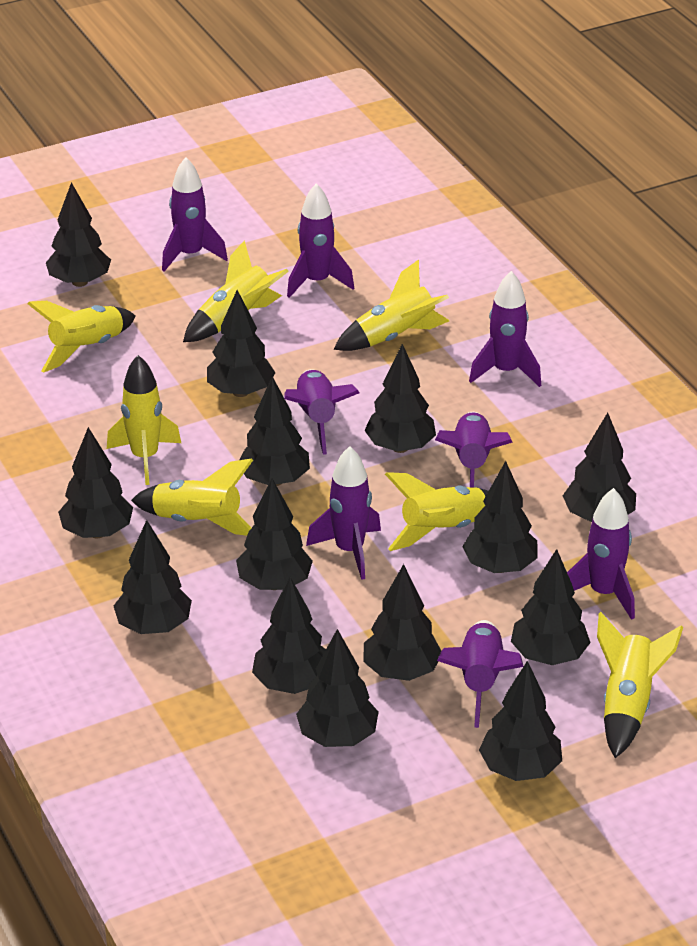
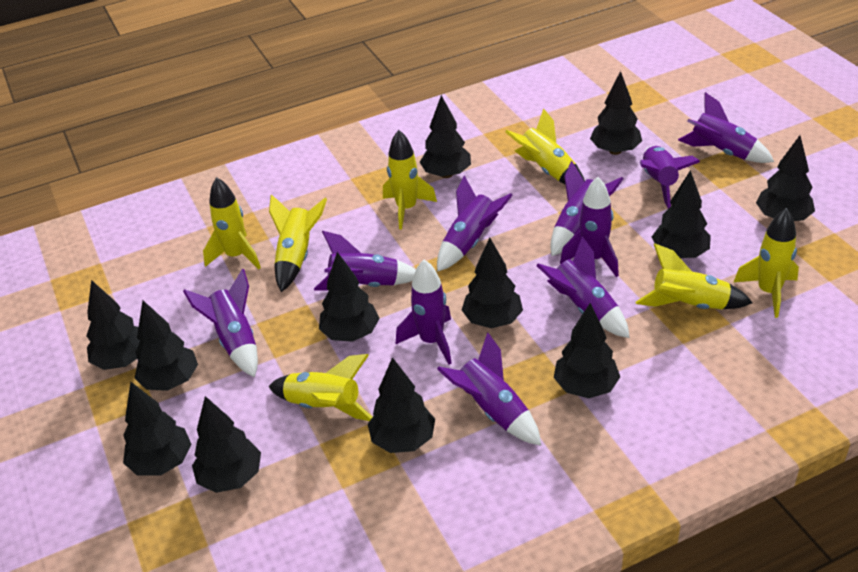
black tree: 14 -> 12
purple rocket: 8 -> 10

